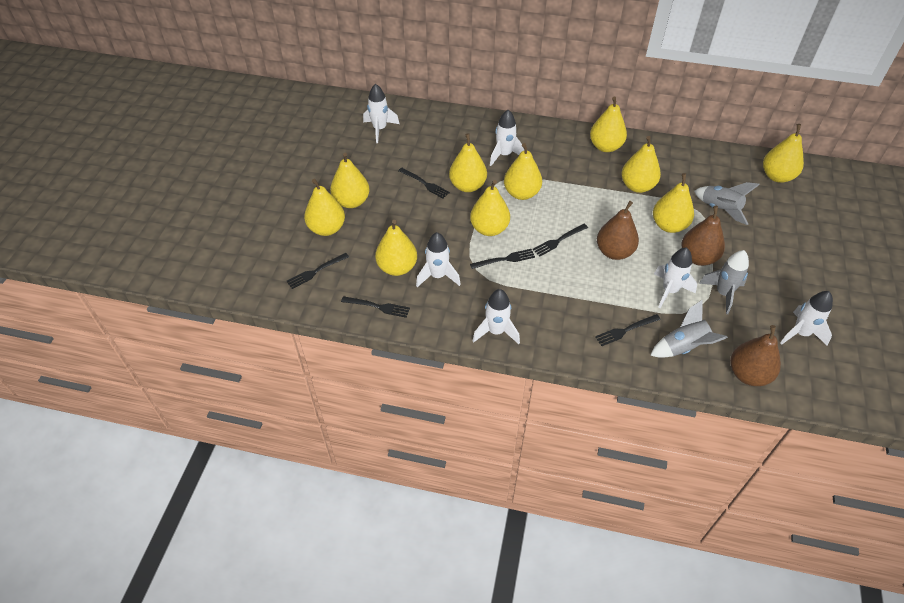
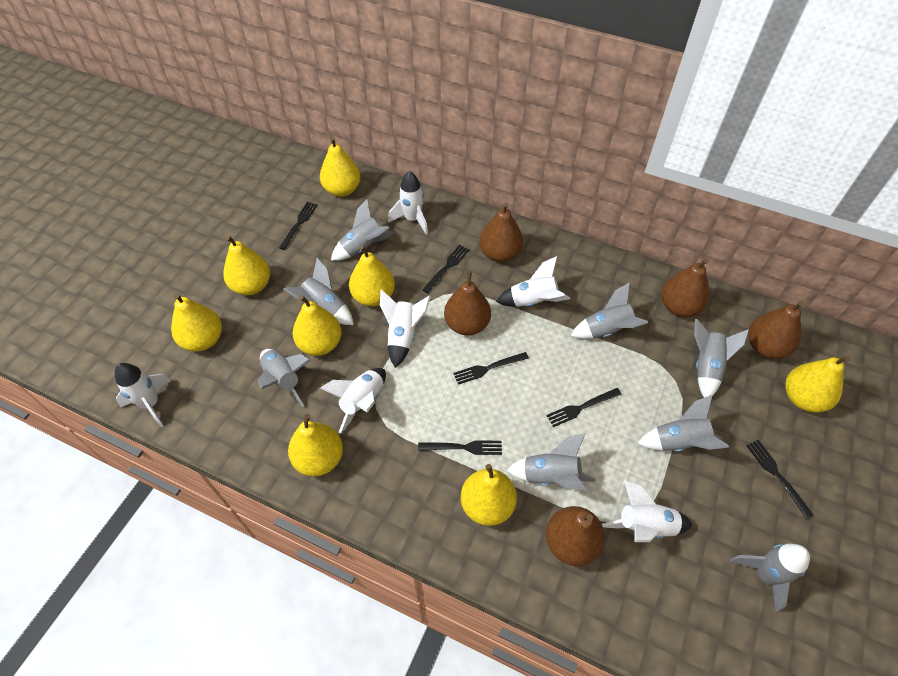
brown pear: 3 -> 5
grey rocket: 3 -> 8
yellow pear: 10 -> 8

